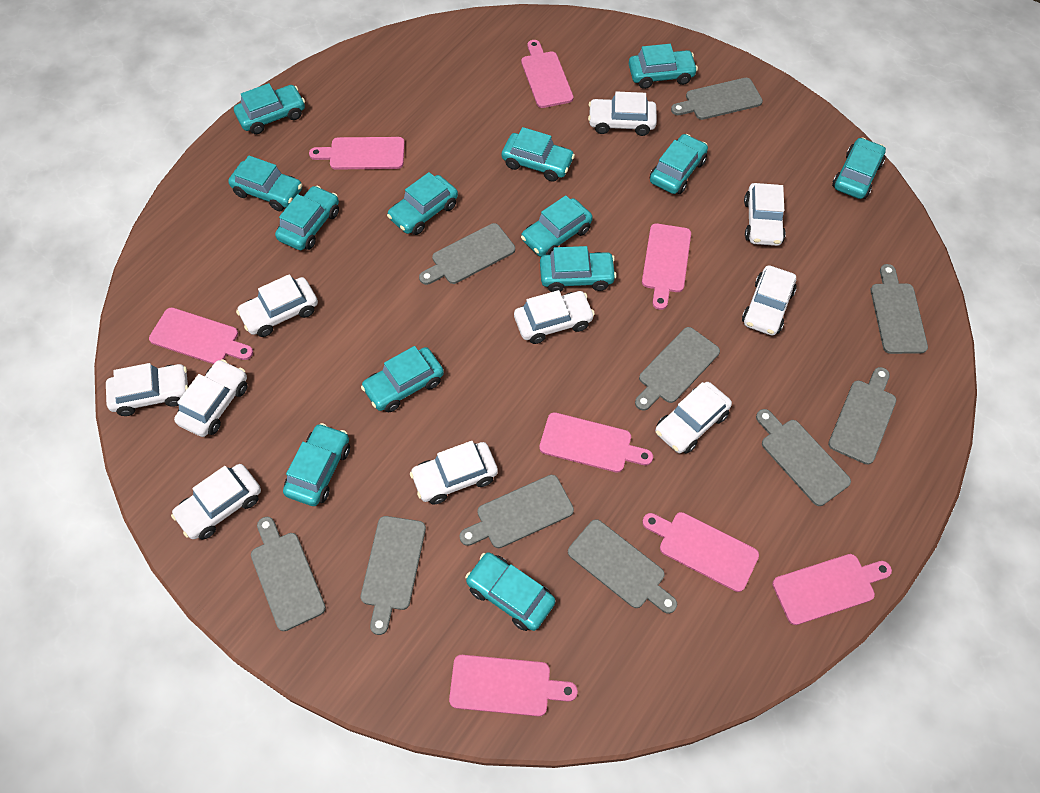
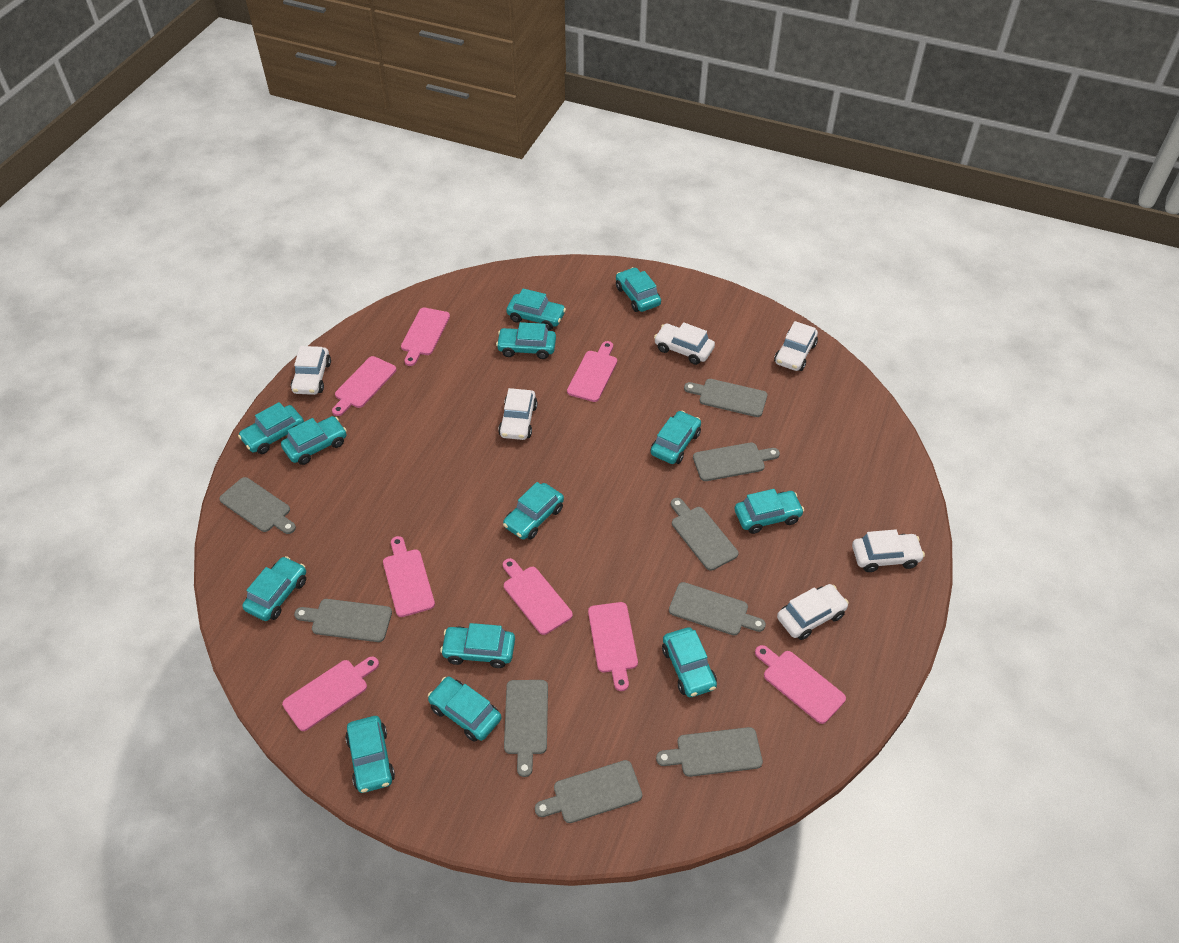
grey cutting board: 10 -> 9
white car: 10 -> 6

